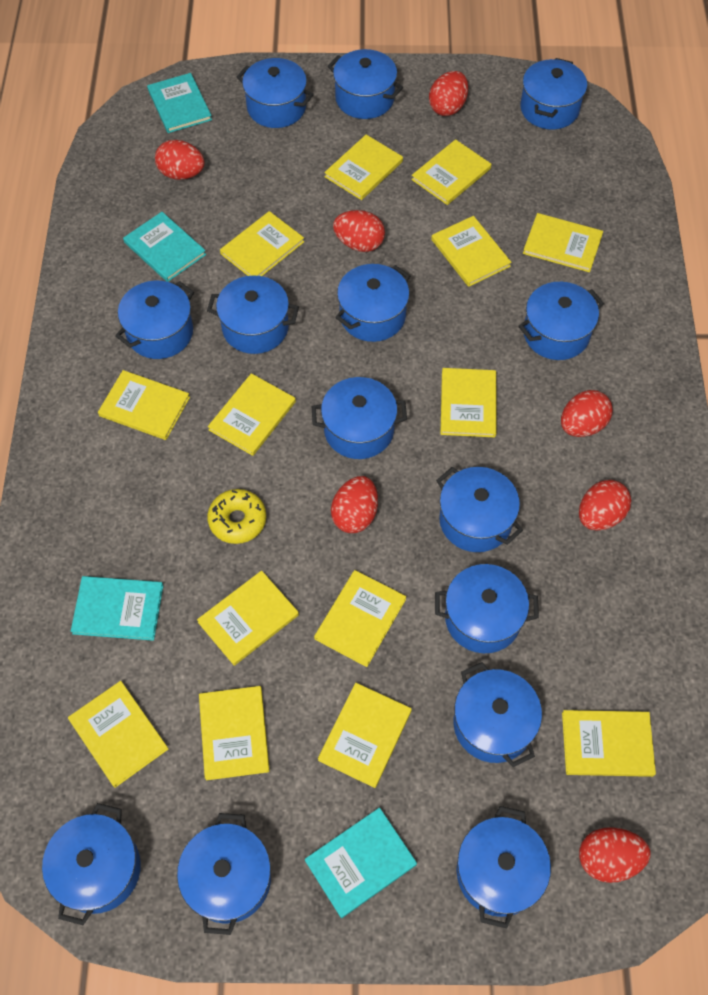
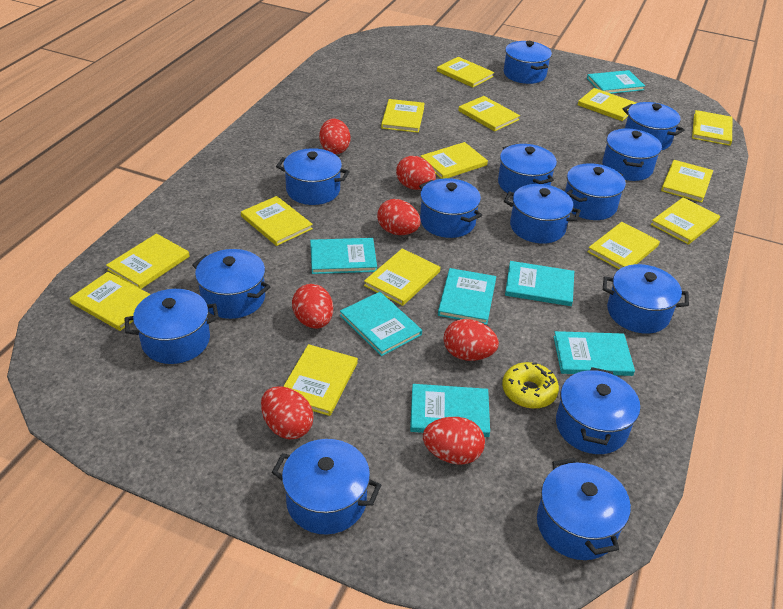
turquoise book: 4 -> 7

